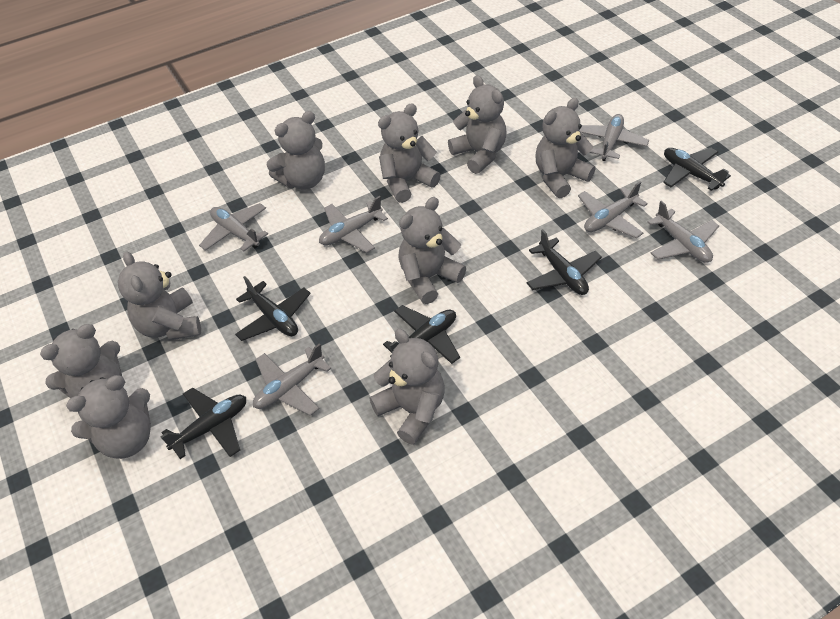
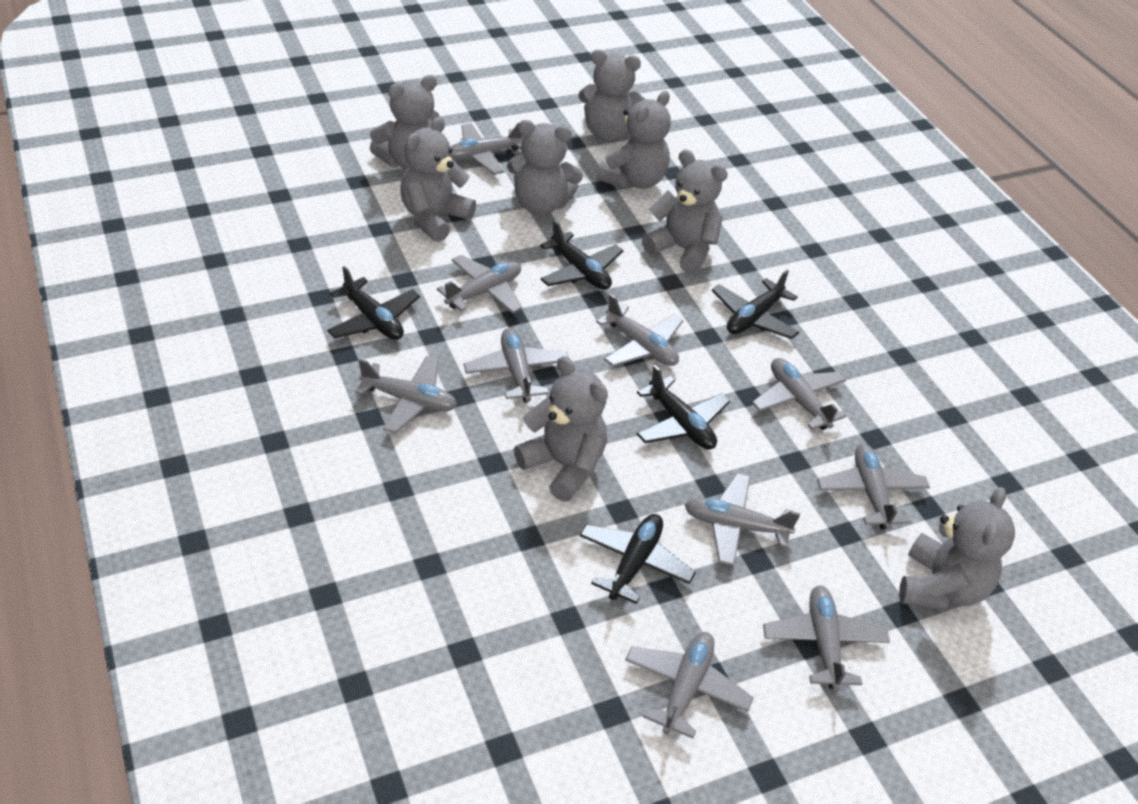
grey plane: 6 -> 10
grey teddy bear: 9 -> 8

